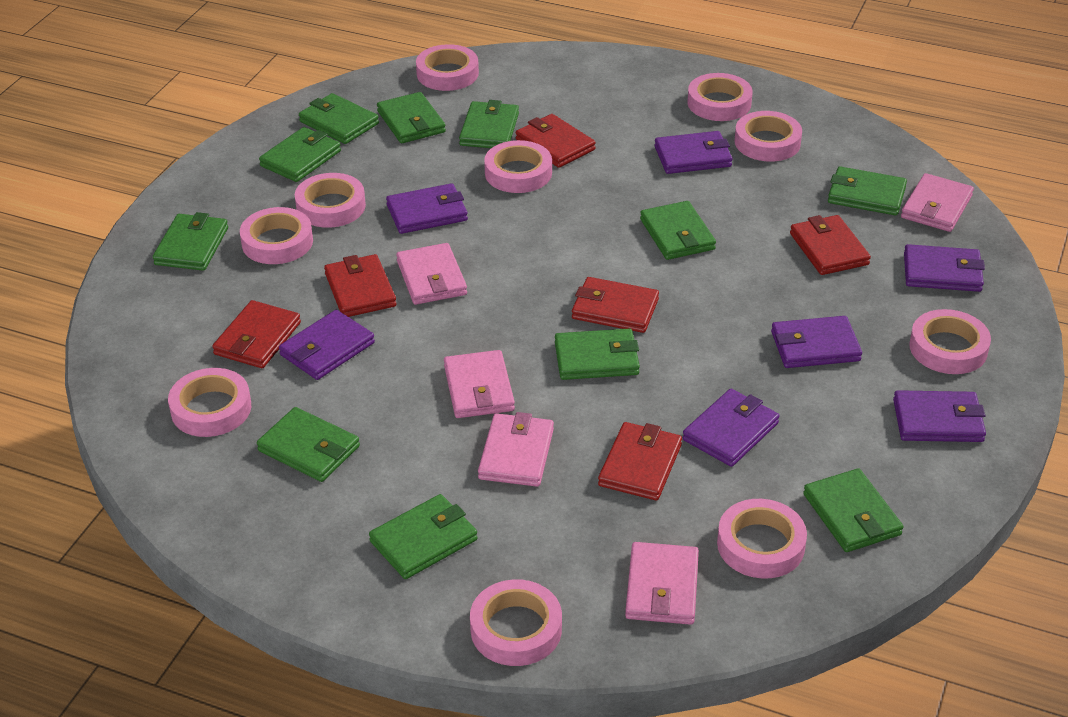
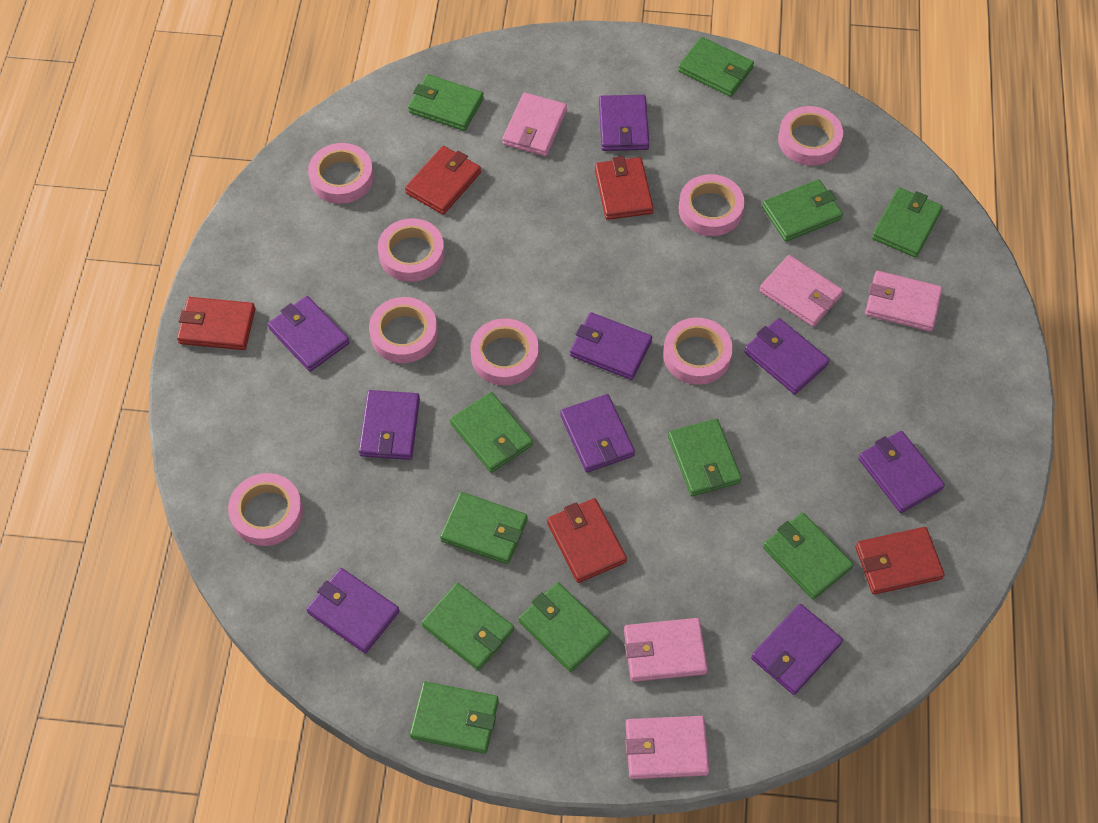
pink tape: 10 -> 8
purple wallet: 7 -> 9
red wallet: 6 -> 5

